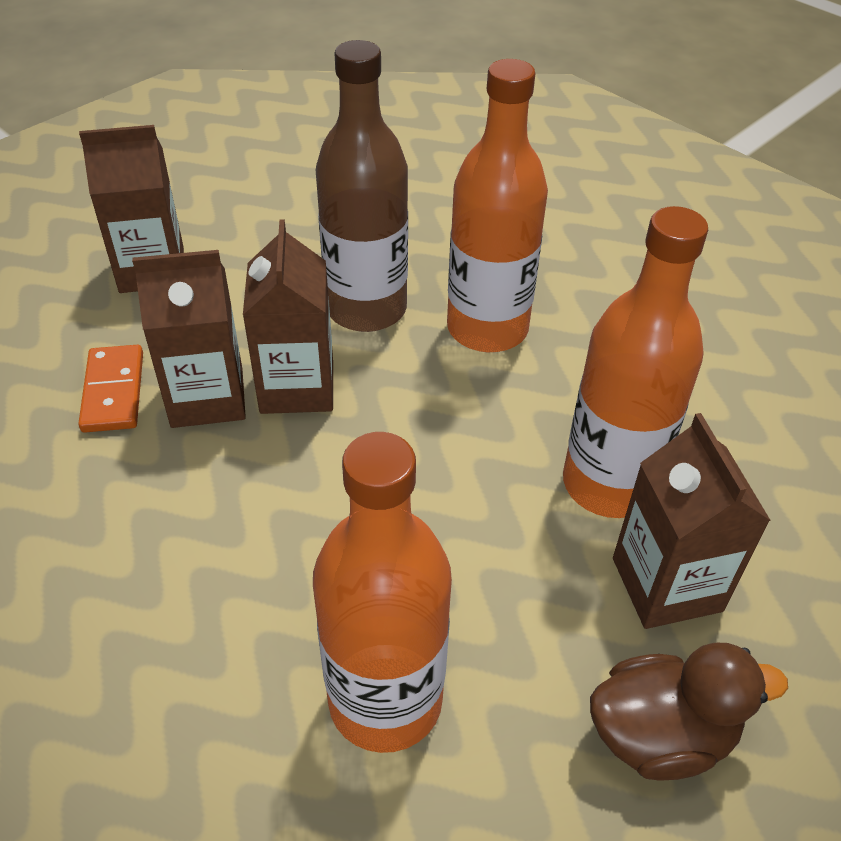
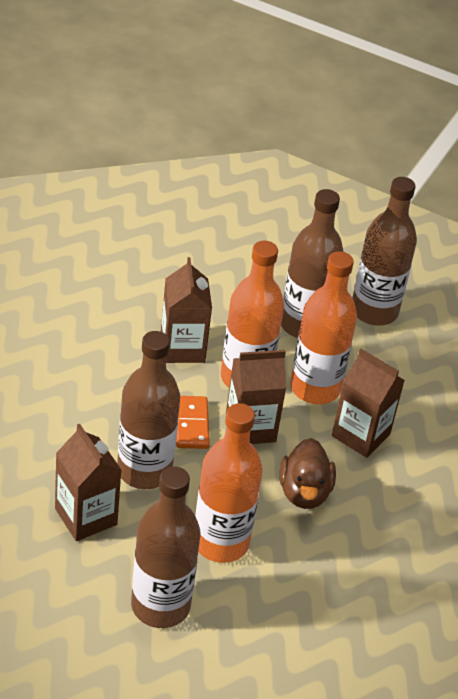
brown bottle: 1 -> 4

